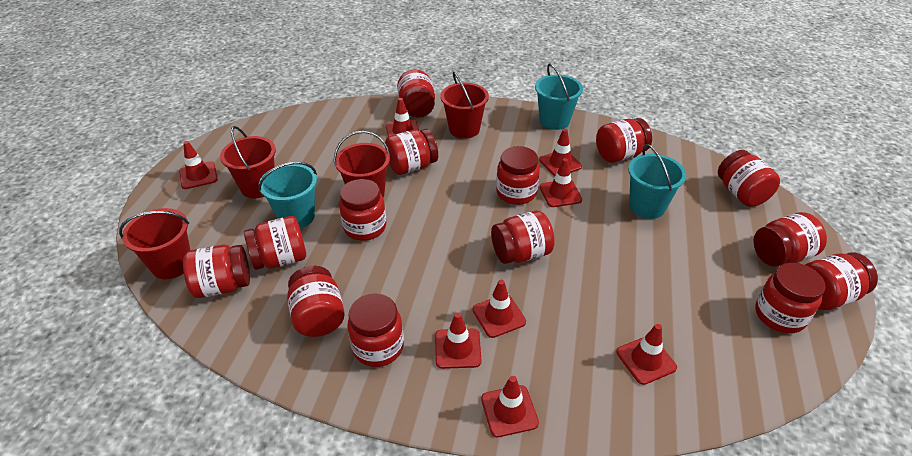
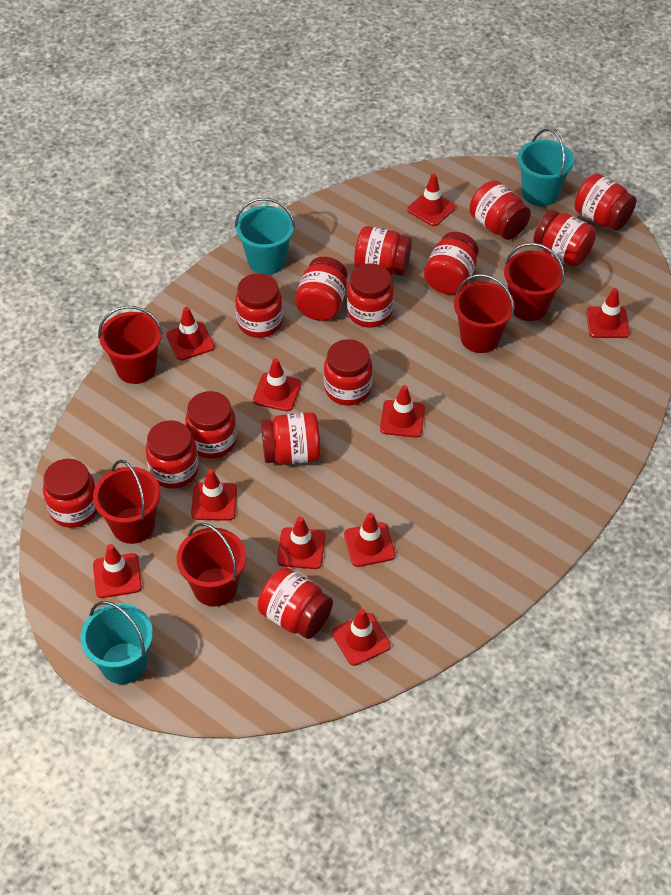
red bucket: 4 -> 5
red traffic cone: 8 -> 10

